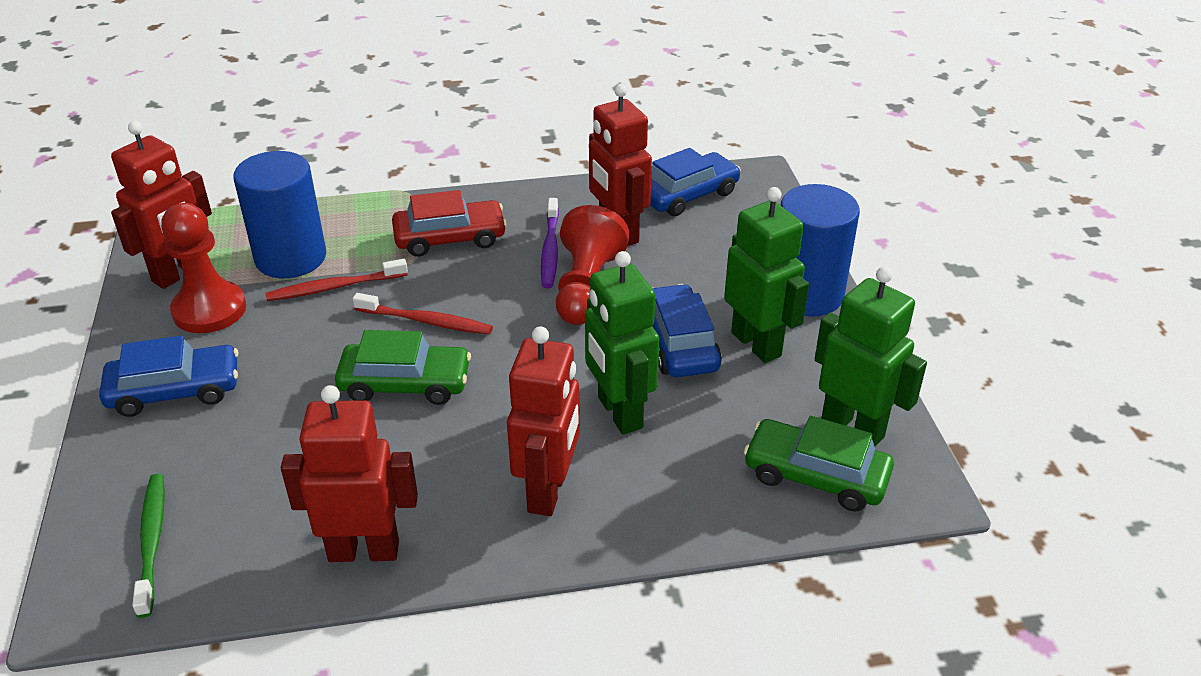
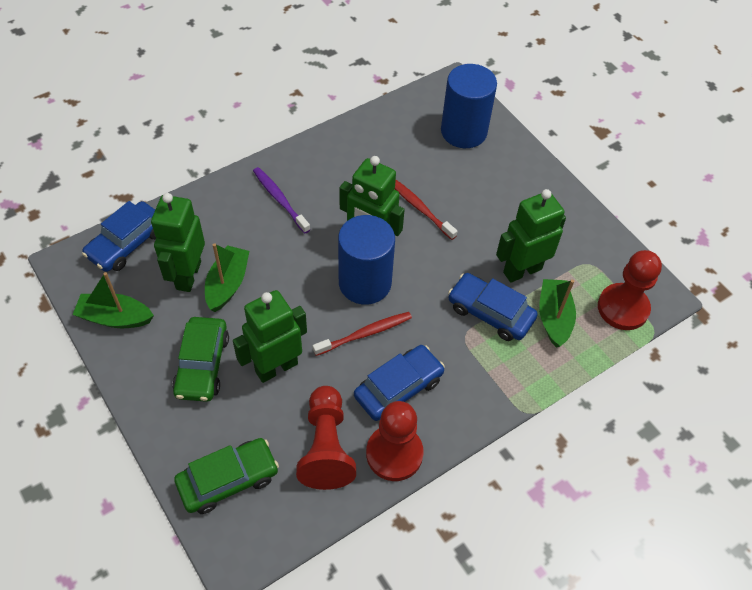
green boat: 0 -> 3
green robot: 3 -> 4
green toothbrush: 1 -> 0
red car: 1 -> 0
red pawn: 2 -> 3
red robot: 4 -> 0

